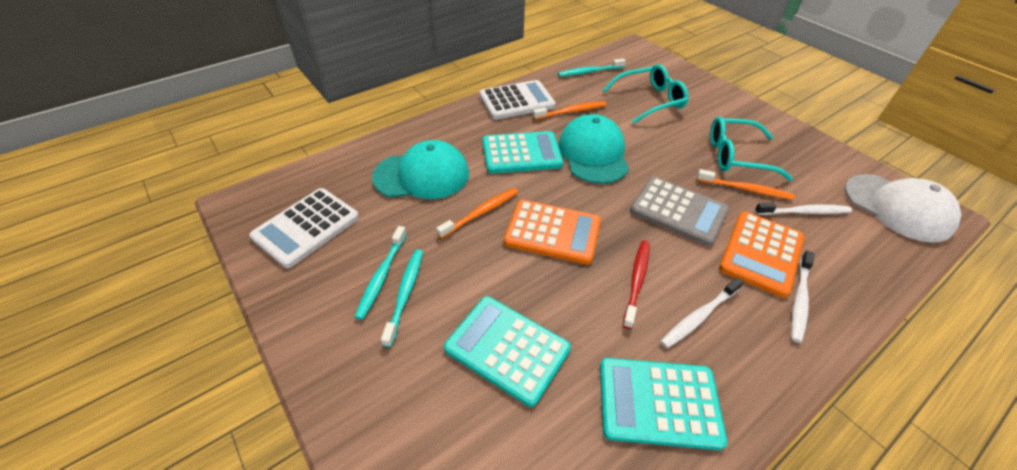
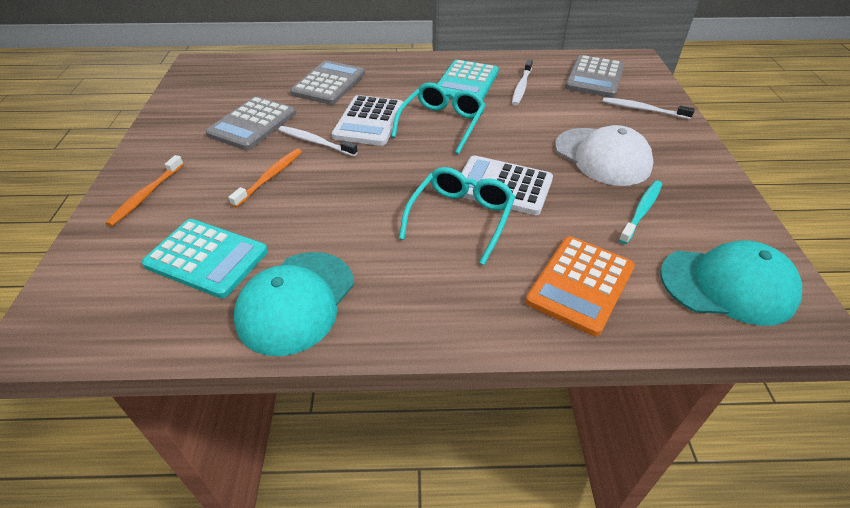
grey calculator: 1 -> 3
orange calculator: 2 -> 1
orange toothbrush: 3 -> 2
red toothbrush: 1 -> 0
turquoise calculator: 3 -> 2
turquoise toothbrush: 3 -> 1

